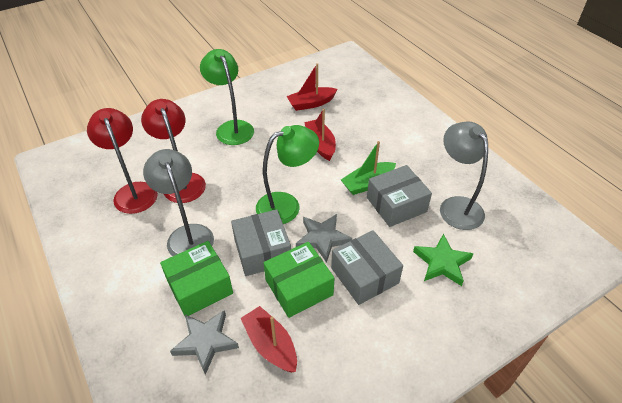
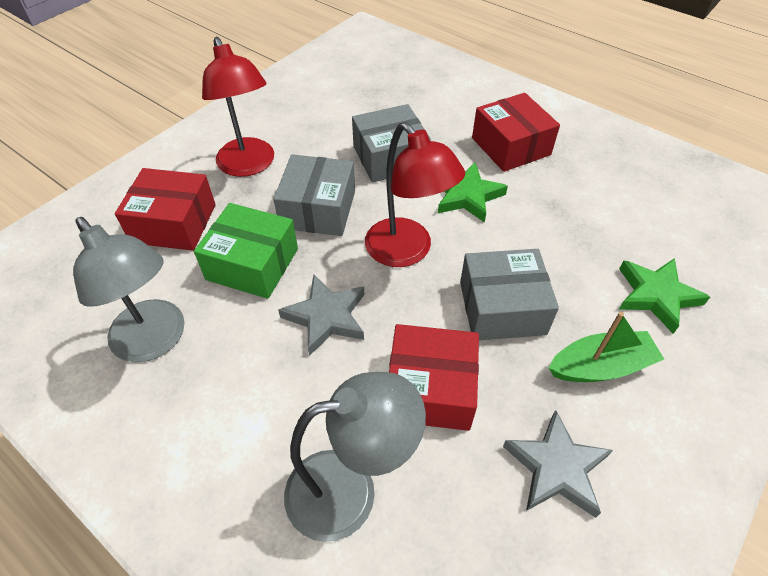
green box: 2 -> 1
green lamp: 2 -> 0
green star: 1 -> 2
red boat: 3 -> 0
red box: 0 -> 3

